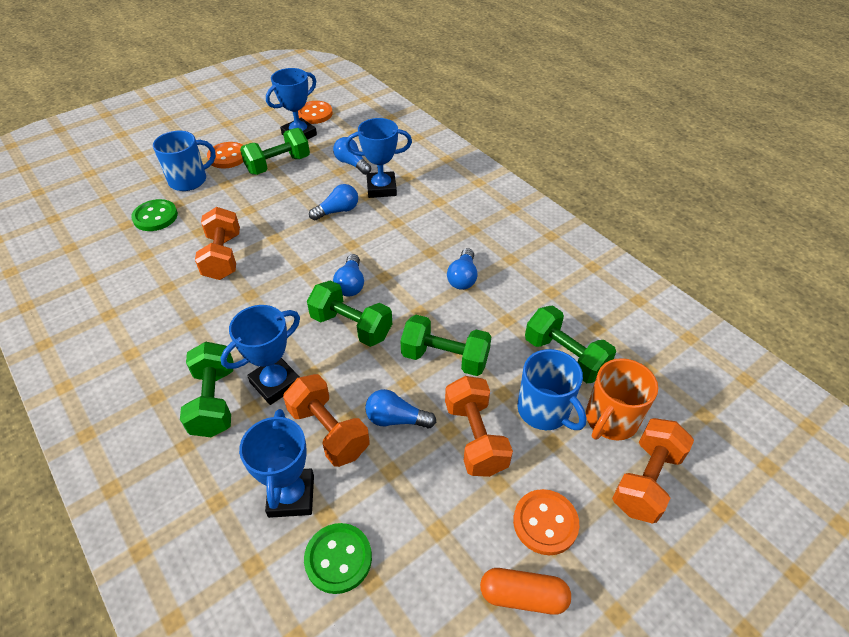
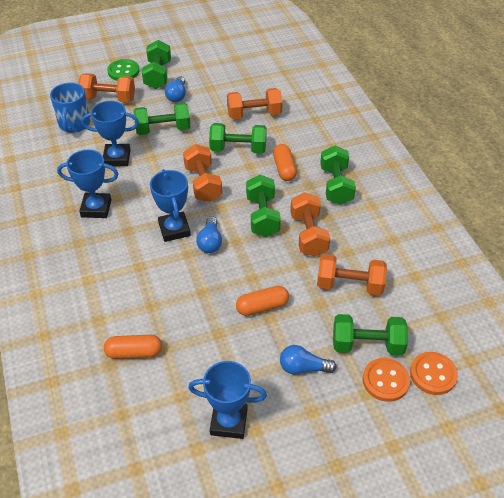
blue light bulb: 5 -> 3
blue mug: 2 -> 1
green button: 2 -> 1
green dumbbell: 5 -> 6
orange button: 3 -> 2
orange capsule: 1 -> 3
orange dumbbell: 4 -> 5
orange mug: 1 -> 0

